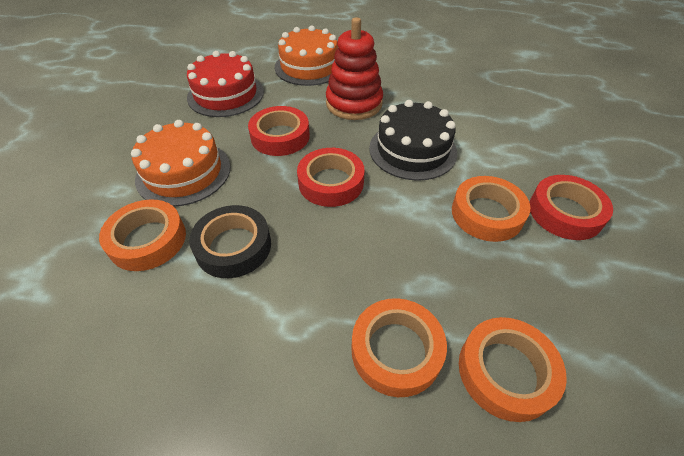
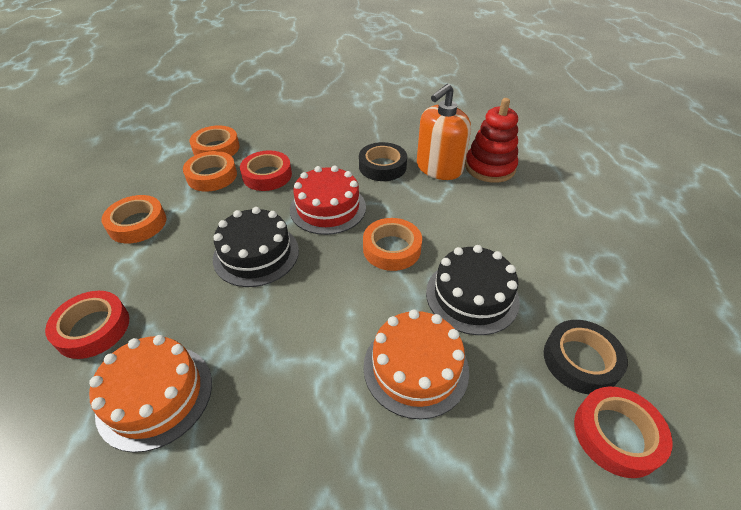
black cake: 1 -> 2
black tape: 1 -> 2
orange soap dispenser: 0 -> 1

